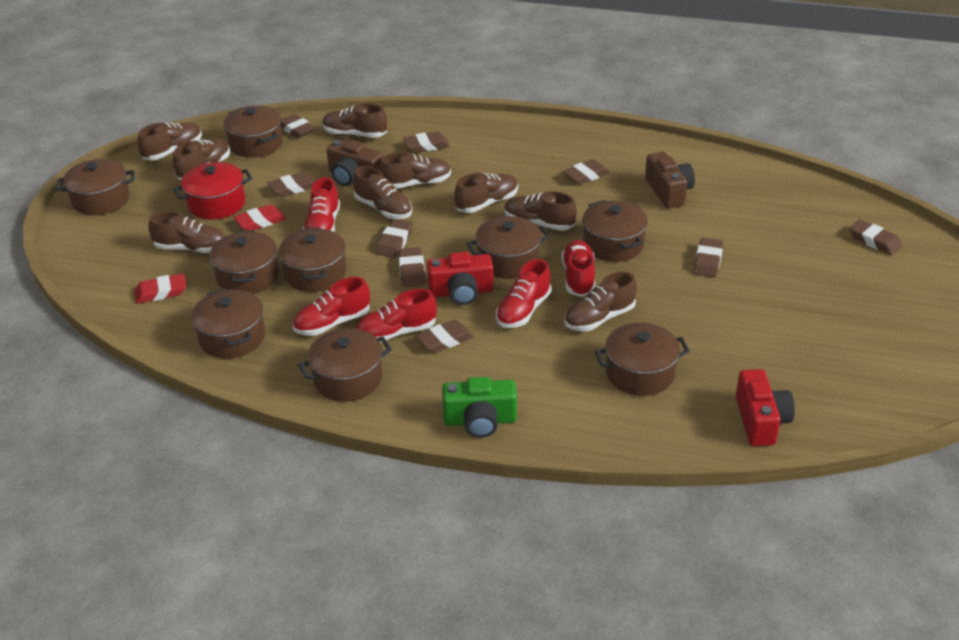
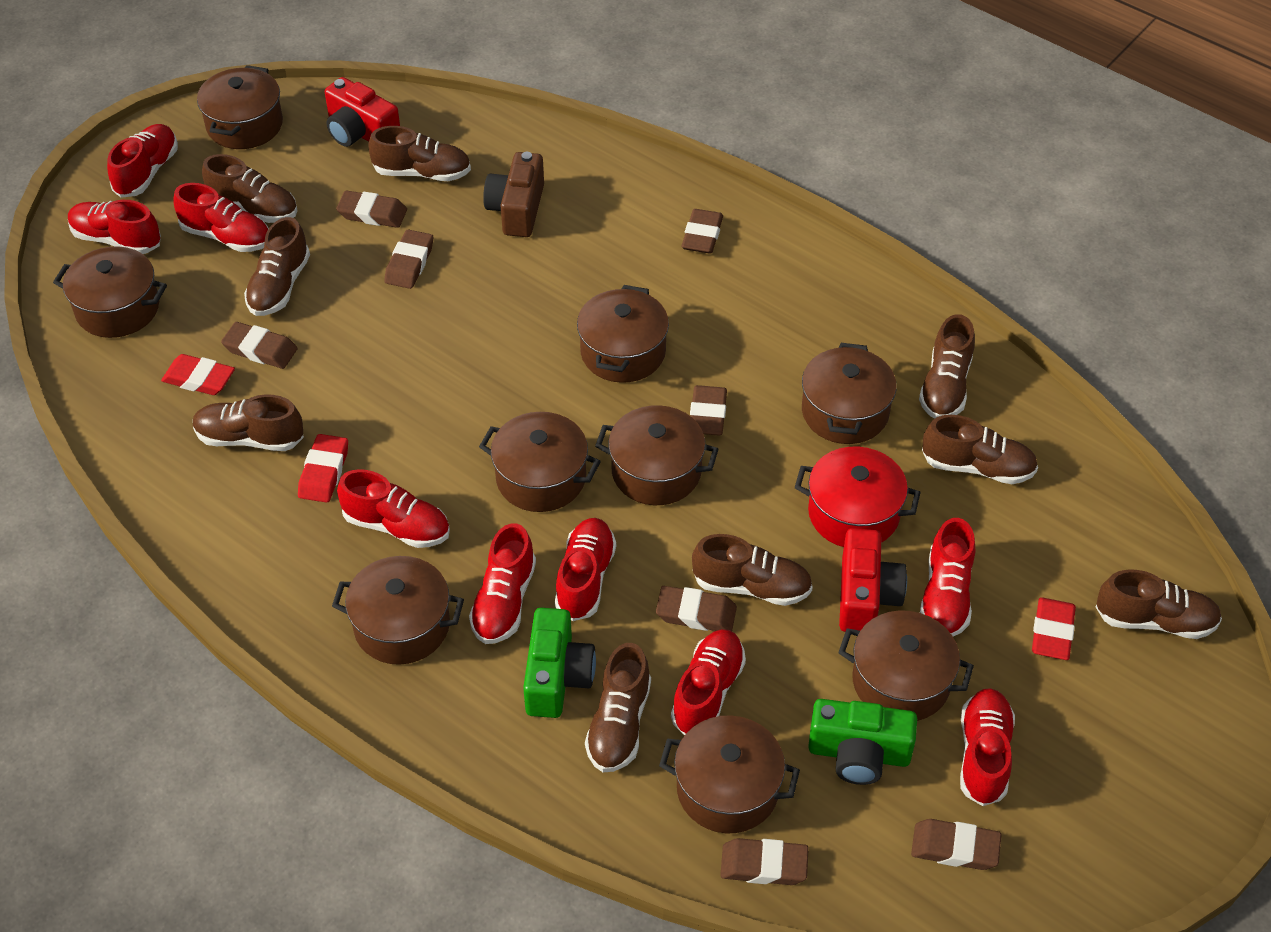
brown camera: 2 -> 1
brown eraser: 9 -> 8
green camera: 1 -> 2
red eraser: 2 -> 3
red shoe: 5 -> 9

